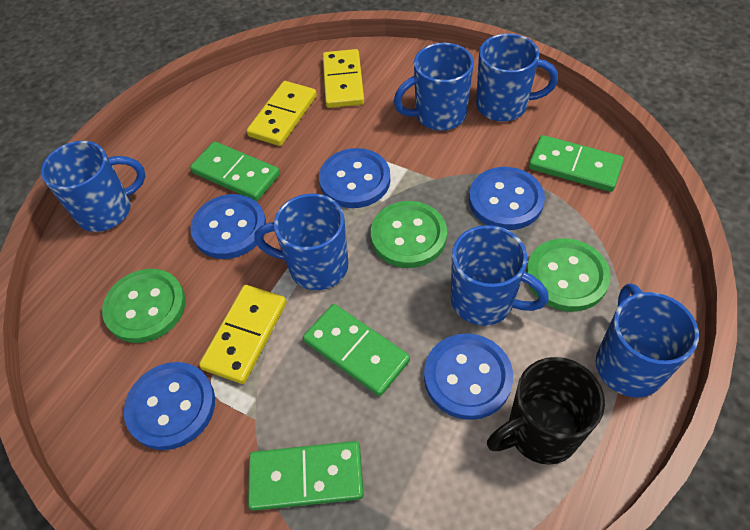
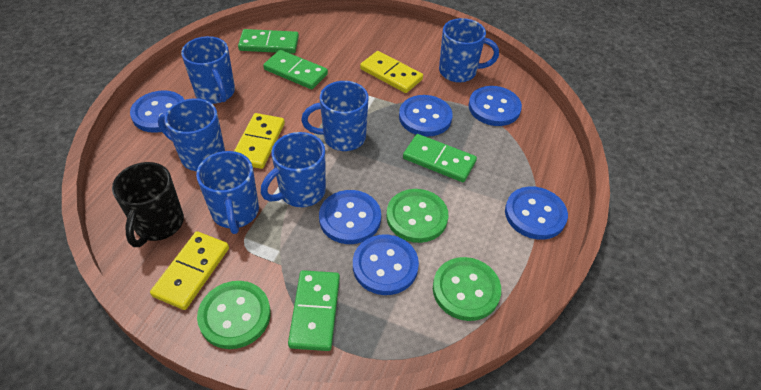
blue button: 5 -> 6

